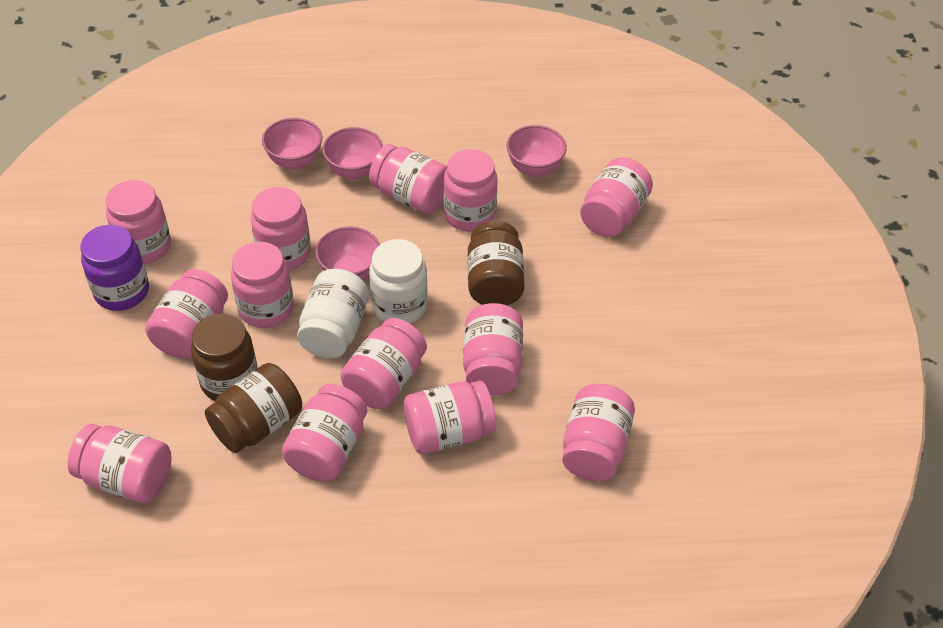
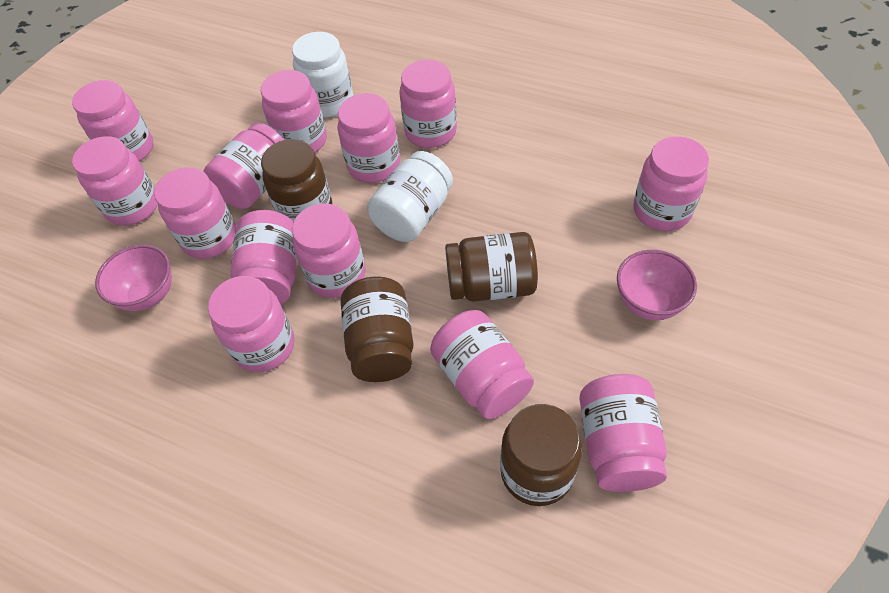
brown jar: 3 -> 4
pink bowl: 4 -> 2
purple jar: 1 -> 0

